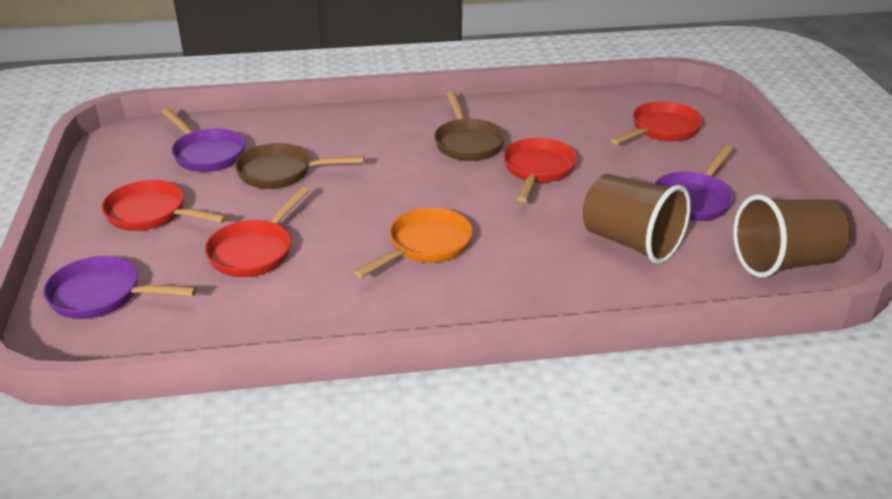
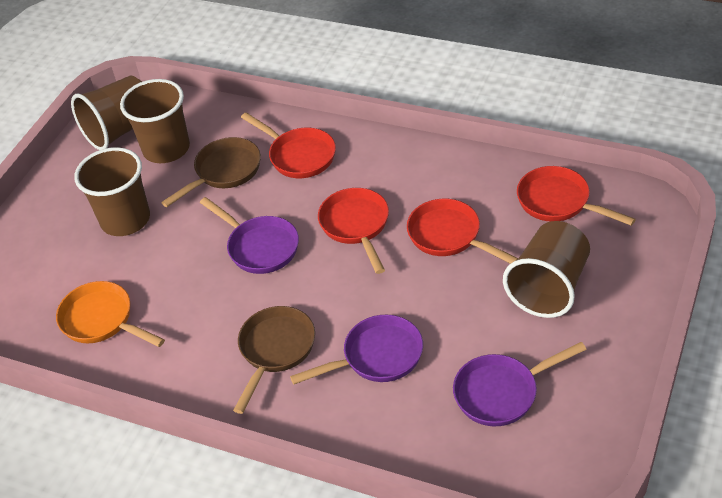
brown cup: 2 -> 4

